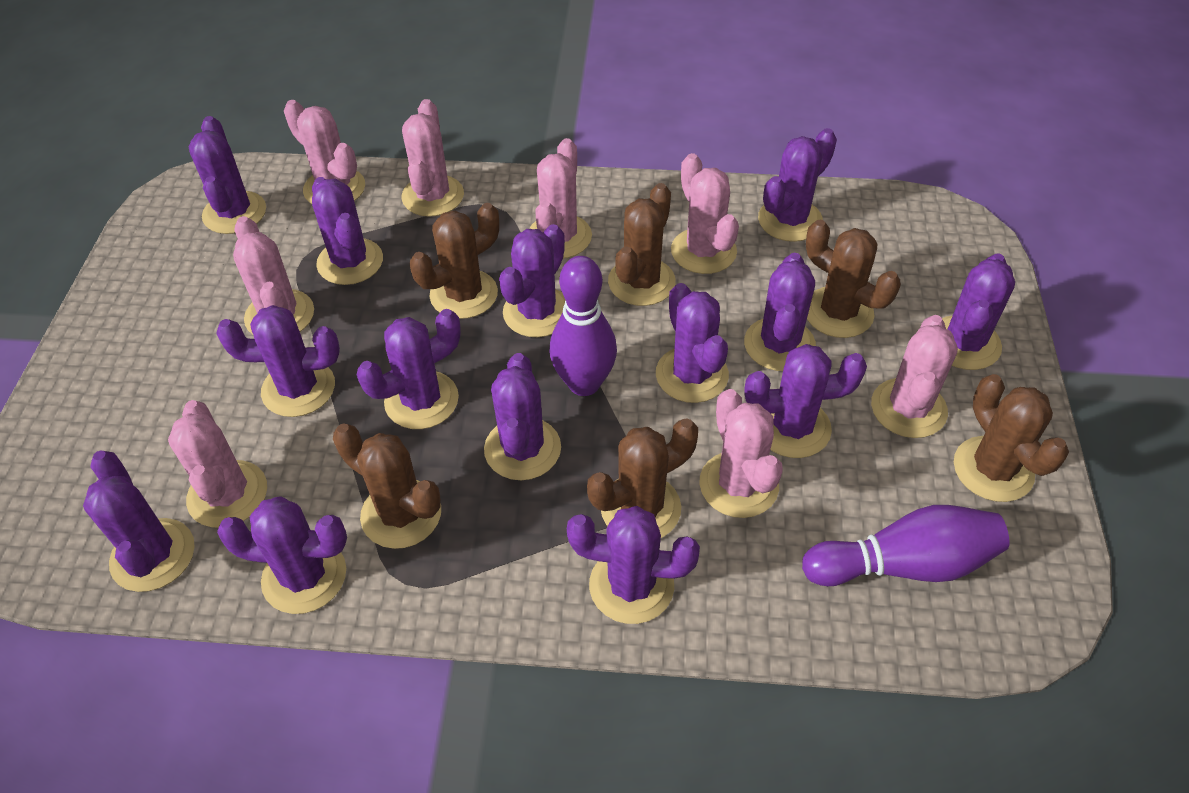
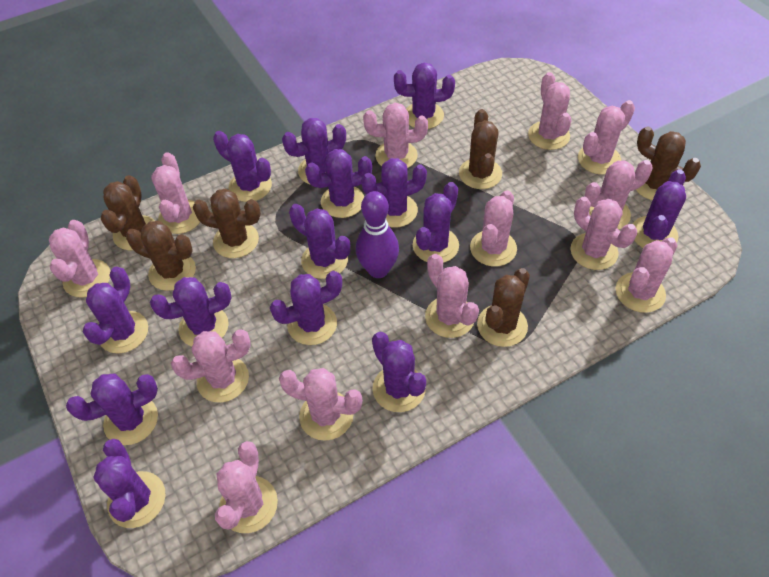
pink cactus: 8 -> 13
purple bowling pin: 2 -> 1

